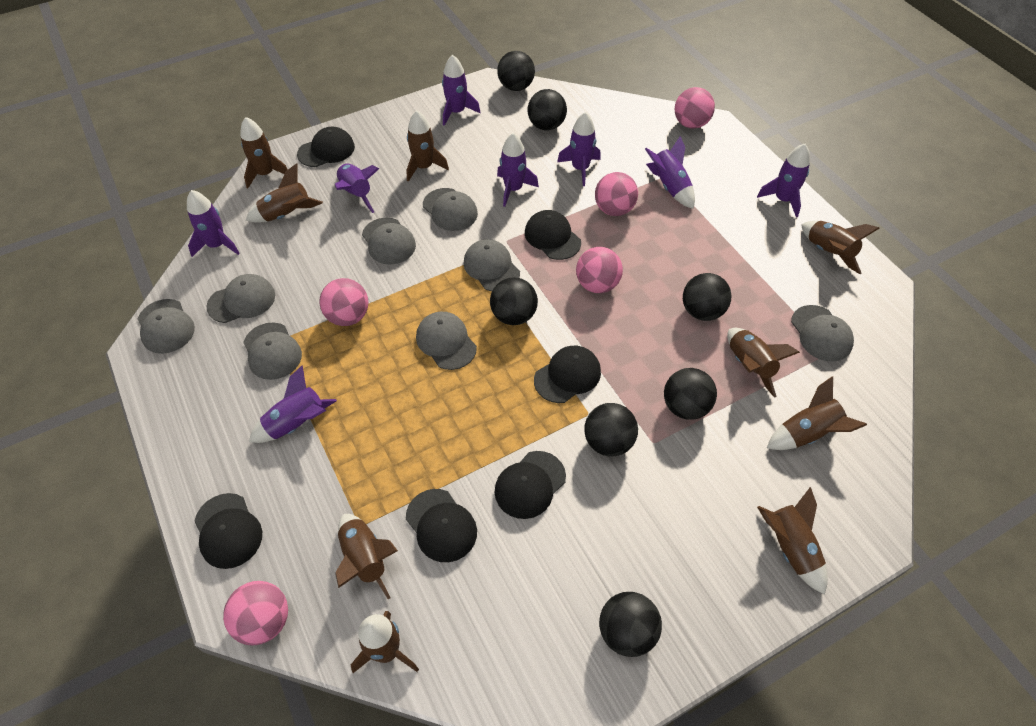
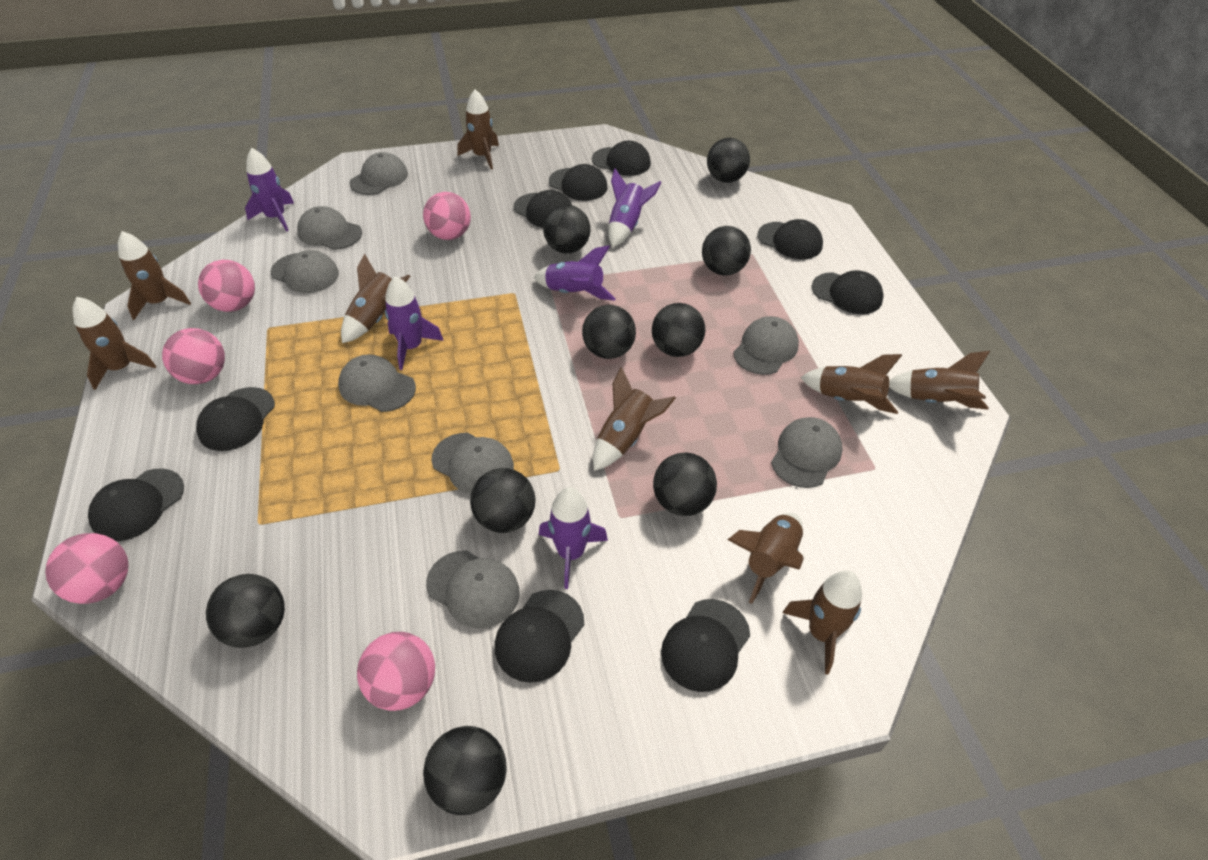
black ball: 7 -> 9
black cap: 6 -> 9
purple rocket: 8 -> 5

